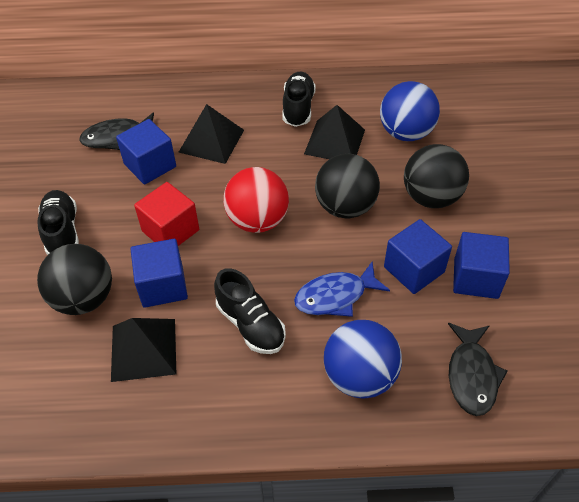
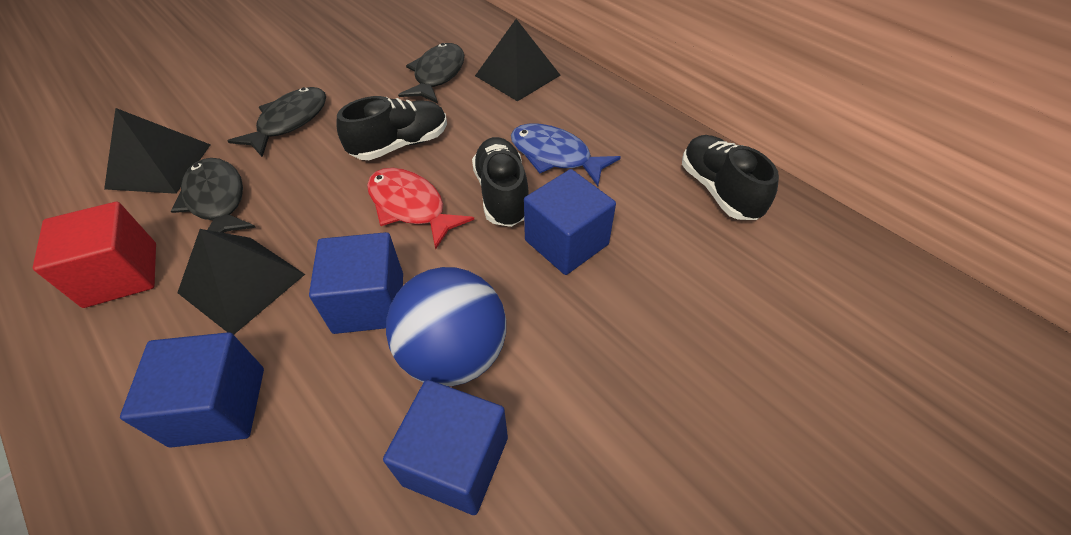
black ball: 3 -> 0
black fish: 2 -> 3
blue ball: 2 -> 1
red ball: 1 -> 0
red fish: 0 -> 1

